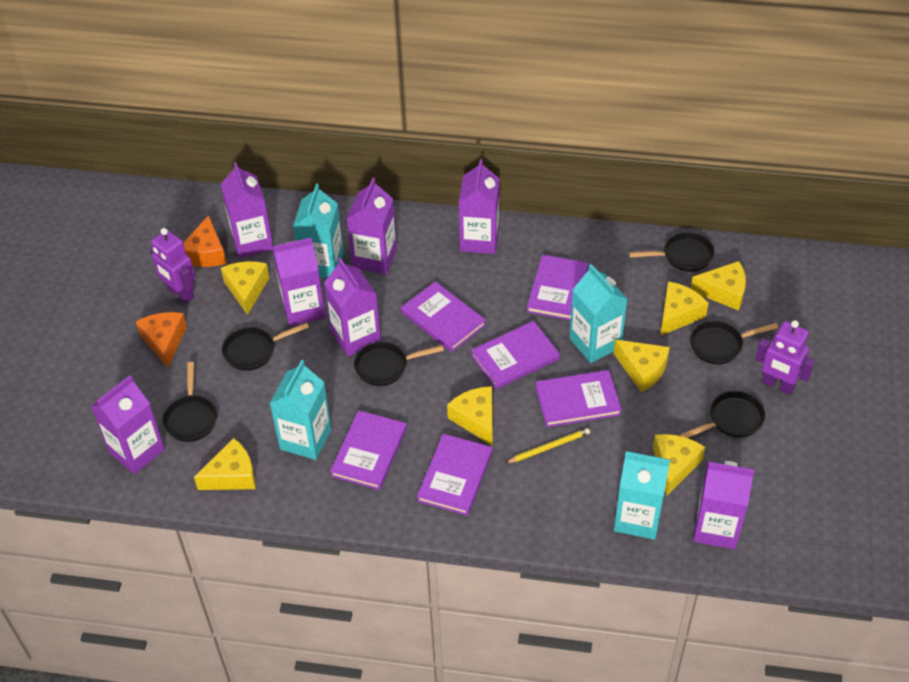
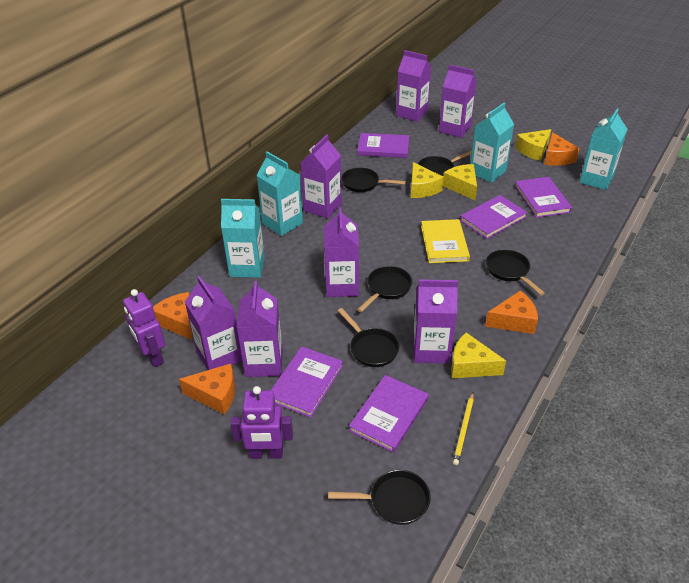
orange cheese: 2 -> 4
purple book: 6 -> 5
yellow book: 0 -> 1
yellow cheese: 7 -> 4

